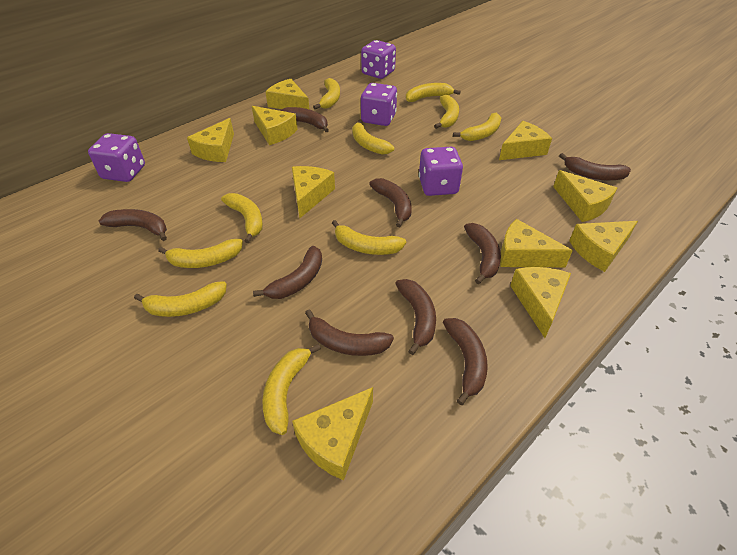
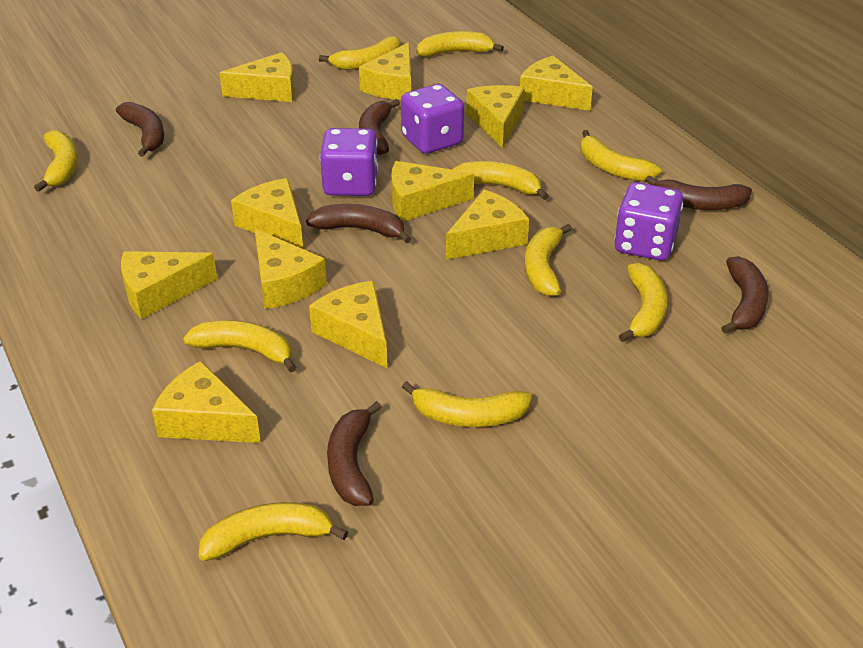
brown banana: 9 -> 6
purple dice: 4 -> 3
yellow cheese: 10 -> 11

